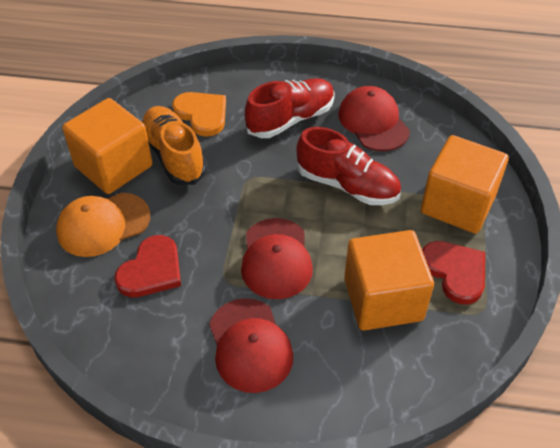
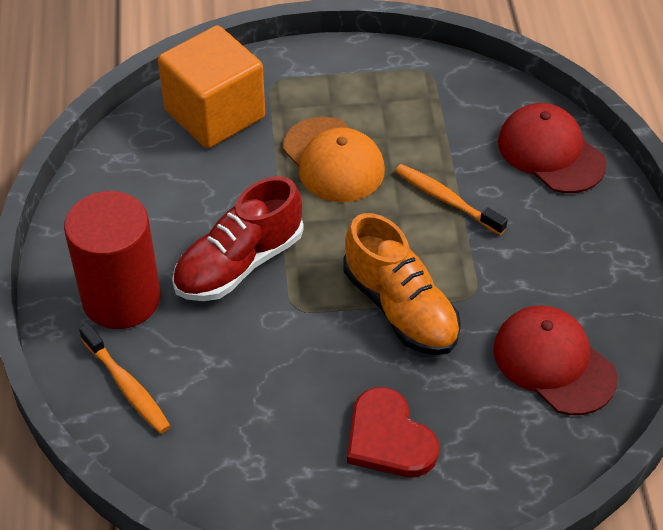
orange cube: 3 -> 1
orange heart: 1 -> 0
orange toothbrush: 0 -> 2
red cap: 3 -> 2
red cylinder: 0 -> 1
red heart: 2 -> 1
red shoe: 2 -> 1

